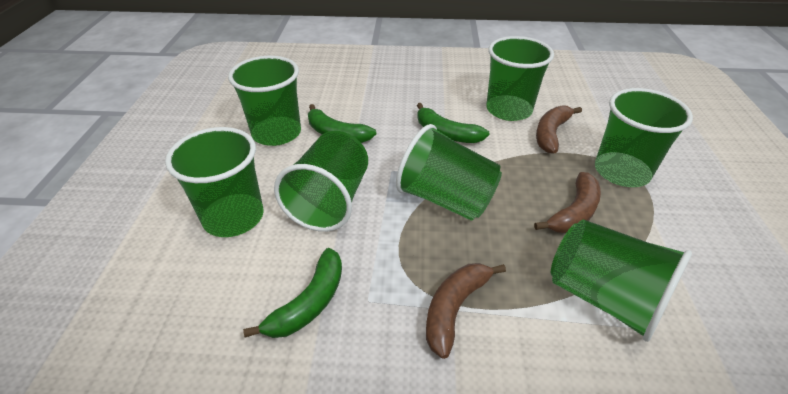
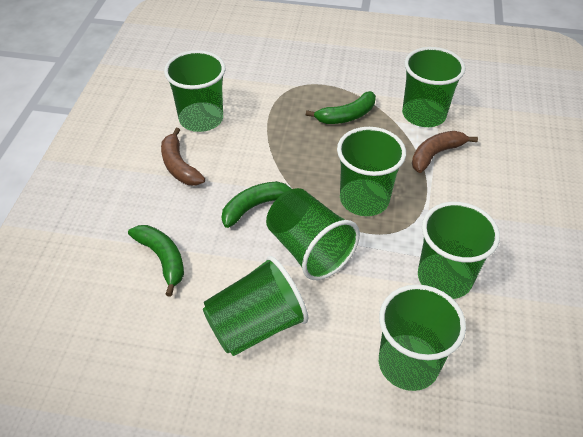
brown banana: 3 -> 2

